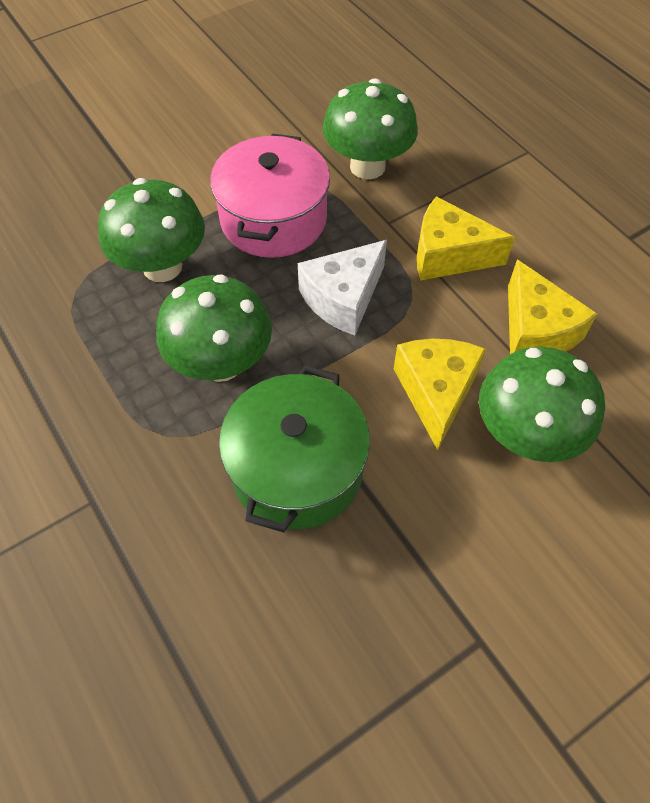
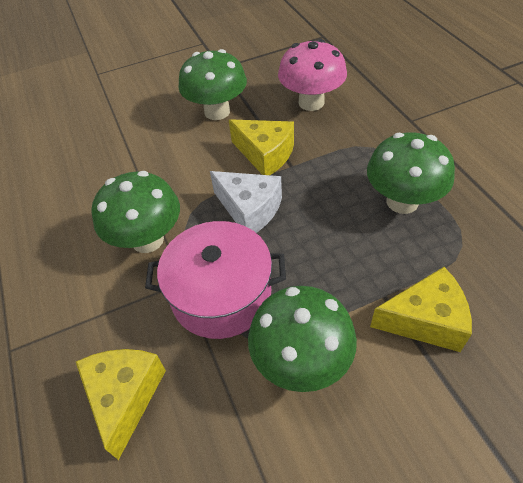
green pot: 1 -> 0
pink mushroom: 0 -> 1

